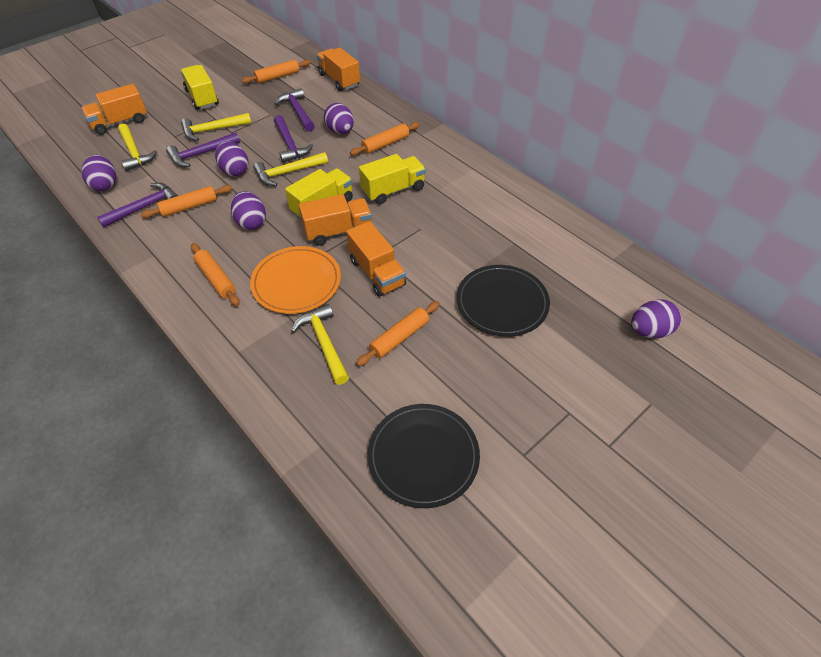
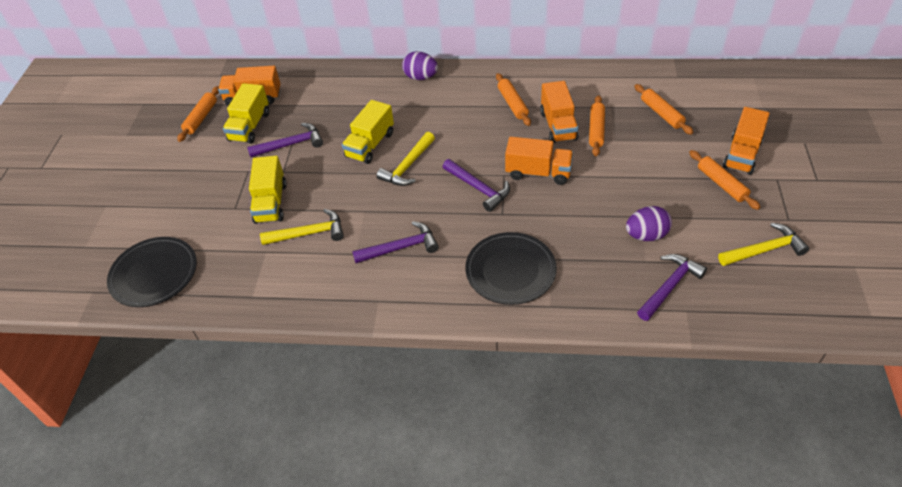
orange plate: 1 -> 0
purple egg: 5 -> 2
yellow hammer: 4 -> 3

